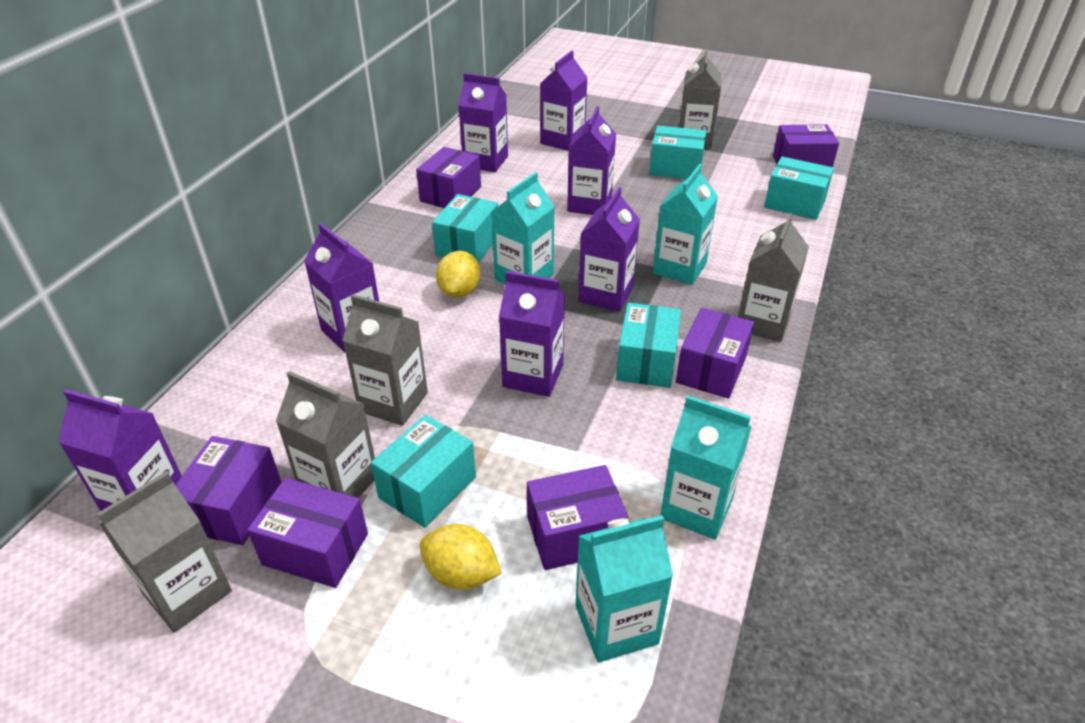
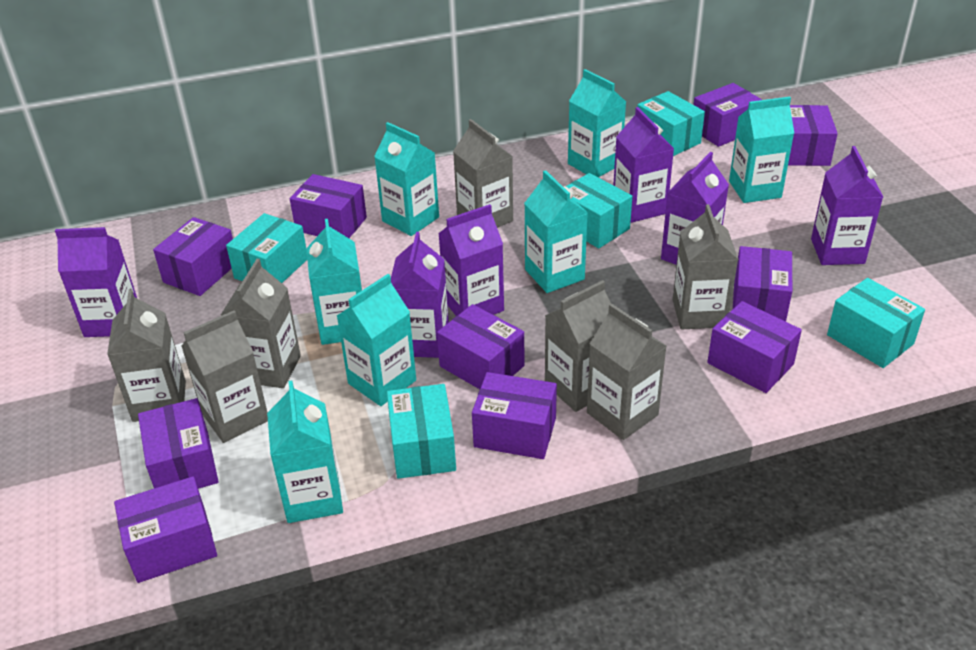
grey carton: 5 -> 7
purple box: 6 -> 10
purple carton: 7 -> 6
turquoise carton: 4 -> 7
yellow lemon: 2 -> 0

